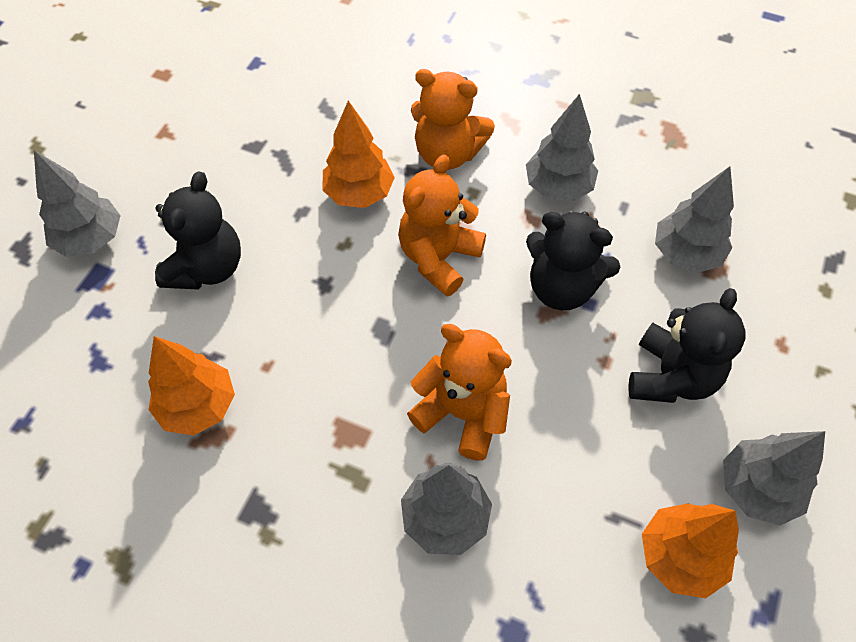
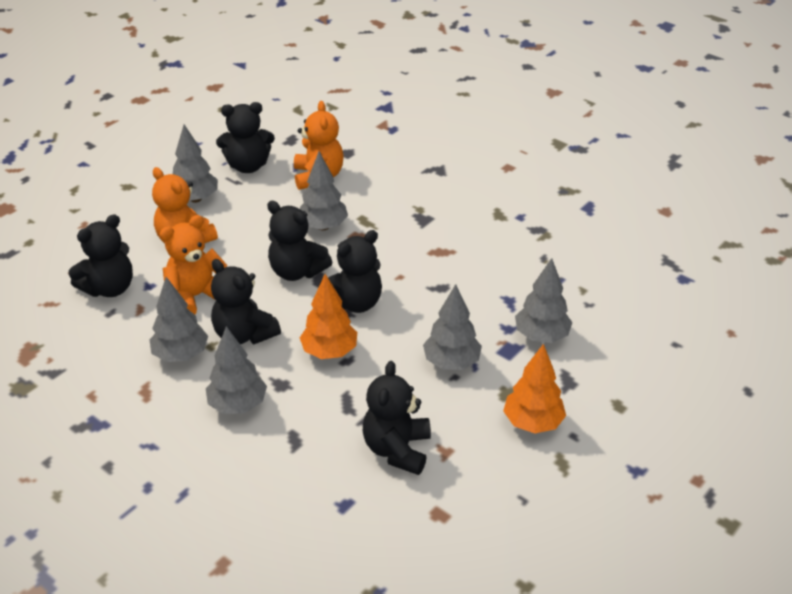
black teddy bear: 3 -> 6
grey tree: 5 -> 6
orange tree: 3 -> 2

